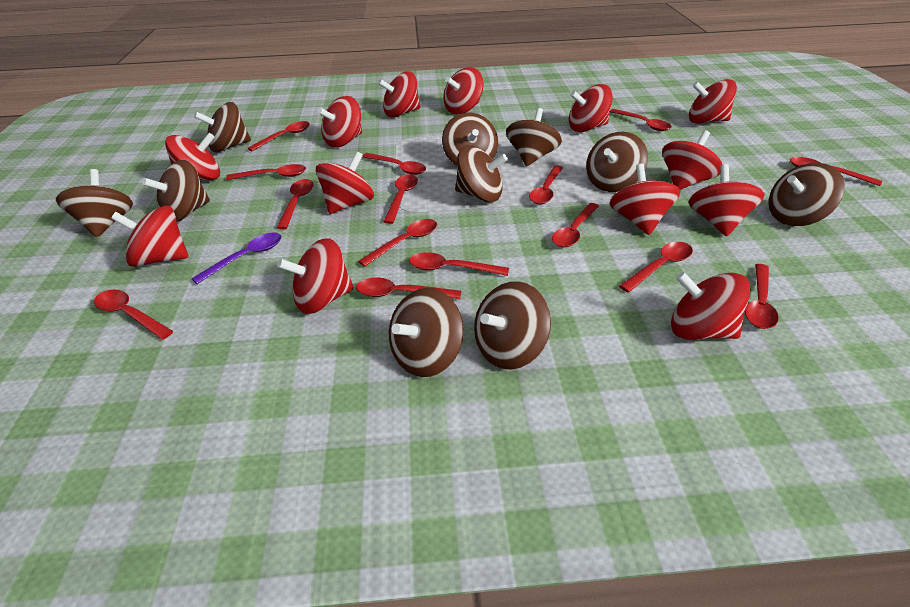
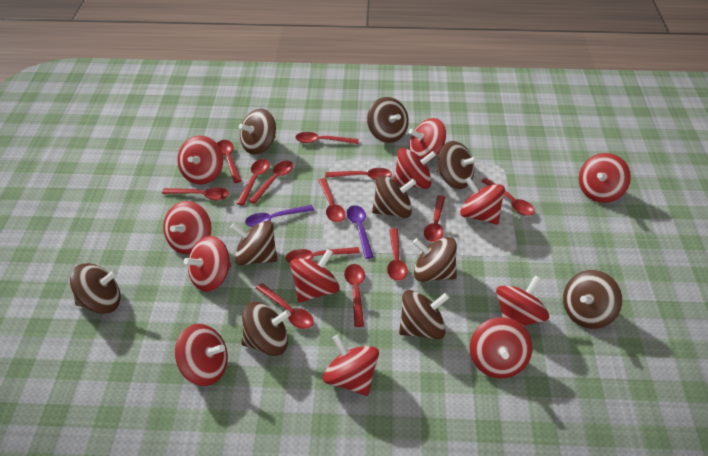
purple spoon: 1 -> 2
red spinning top: 13 -> 12
red spoon: 15 -> 13

